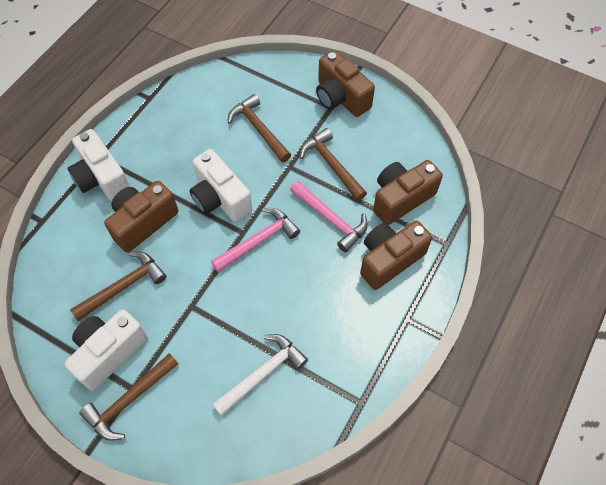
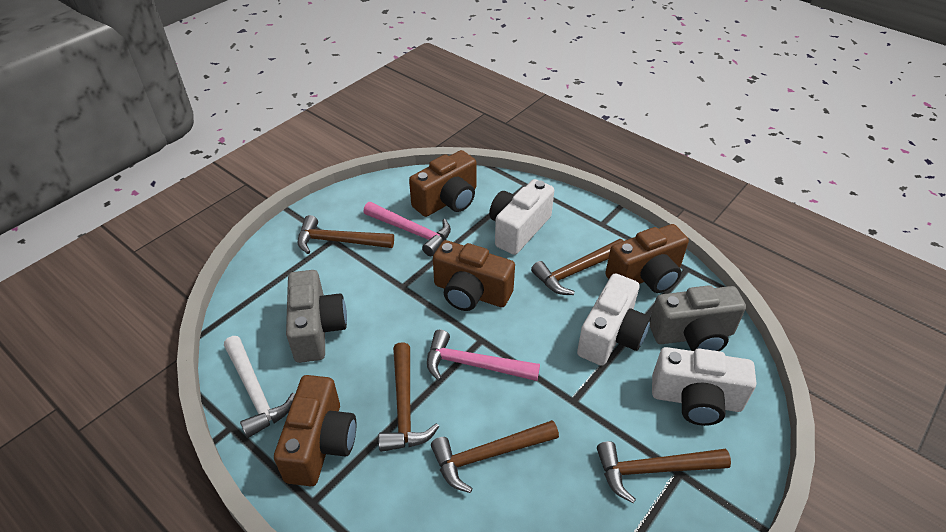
brown hammer: 4 -> 5
grey camera: 0 -> 2

